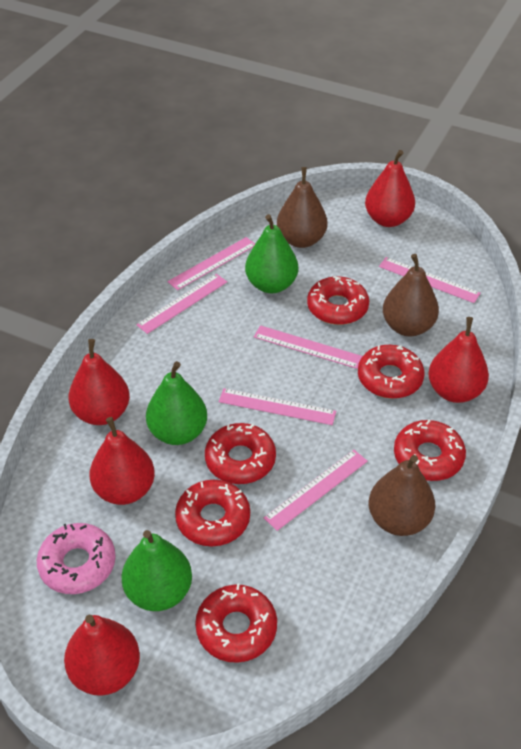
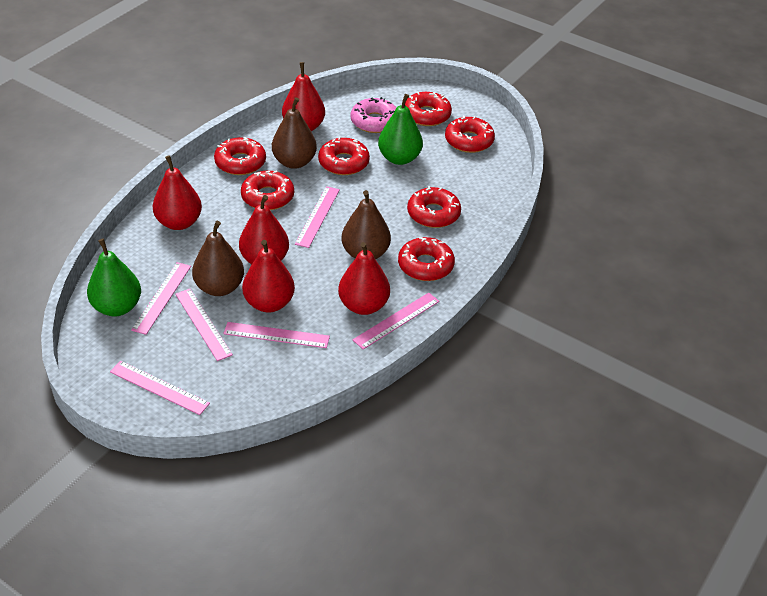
green pear: 3 -> 2
red donut: 6 -> 7

